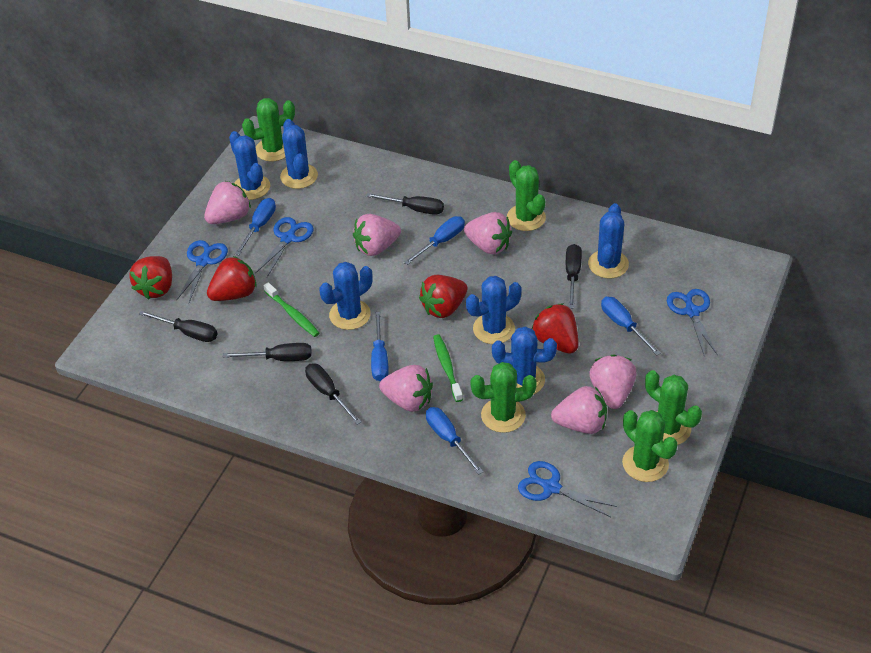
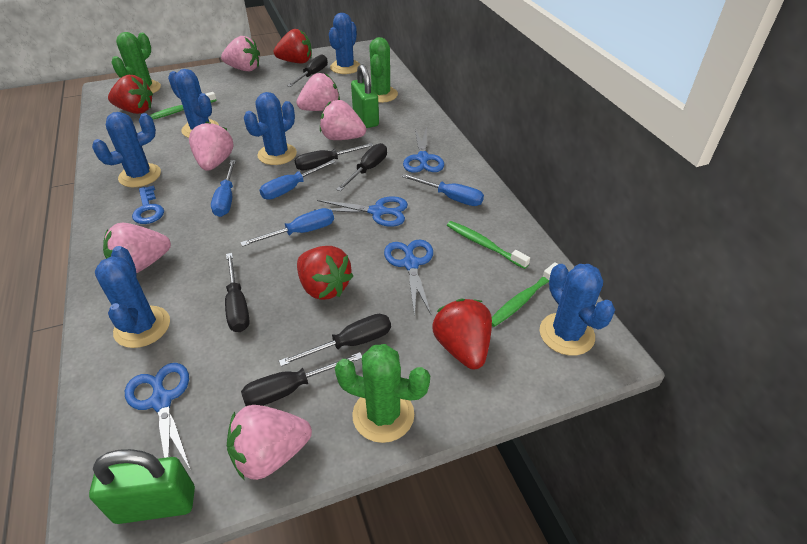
black screwdriver: 5 -> 6
blue key: 0 -> 1
blue screwdriver: 5 -> 4
green cactus: 5 -> 3
green padlock: 0 -> 2
green toothbrush: 2 -> 3

